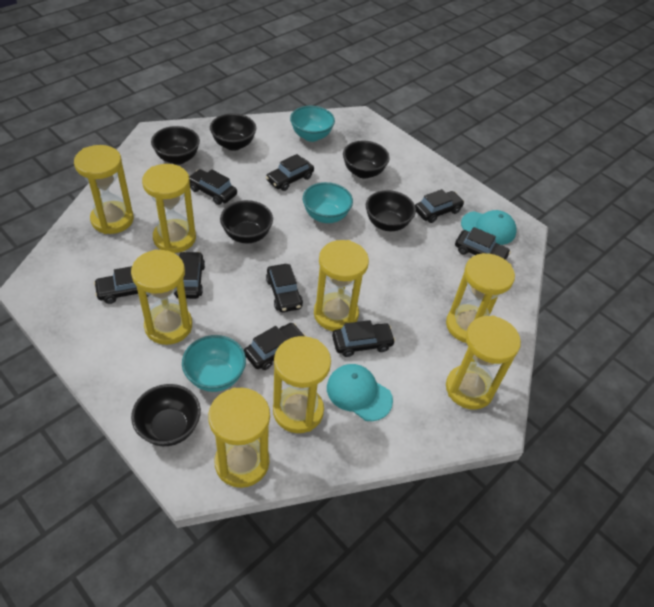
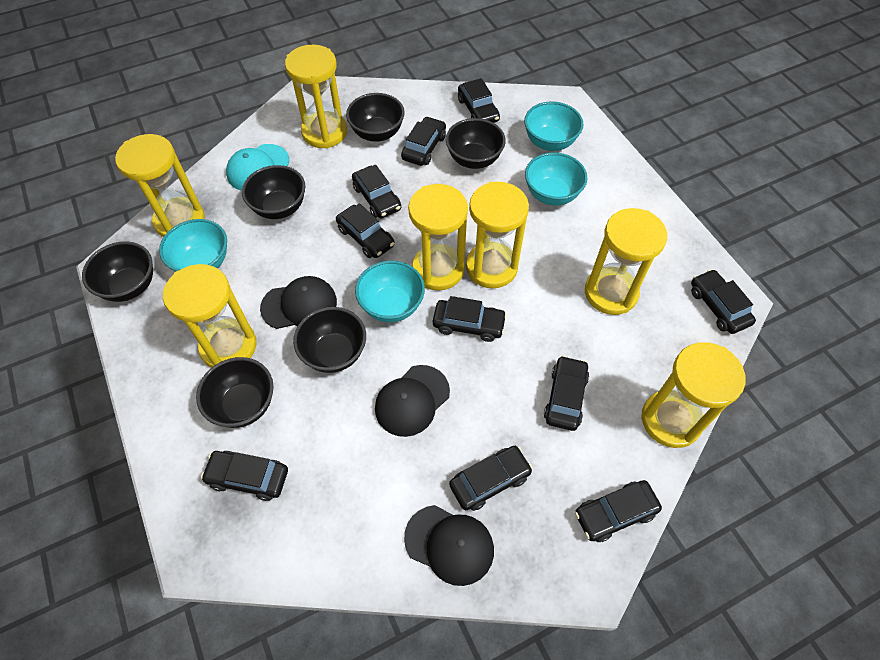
black cap: 0 -> 3
black car: 9 -> 10
turquoise bowl: 3 -> 4
turquoise cap: 2 -> 1
yellow hourglass: 8 -> 7

